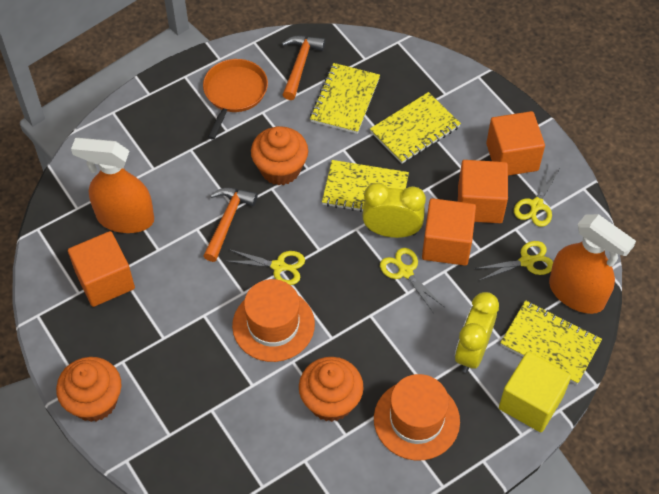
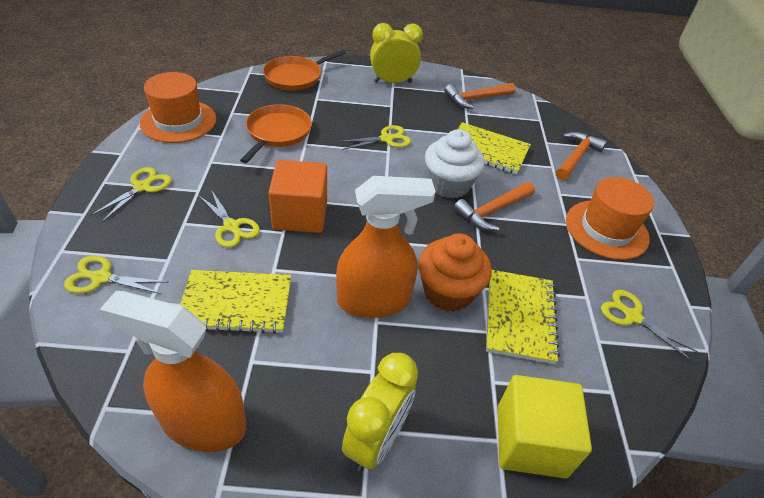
orange cube: 4 -> 1
orange cupcake: 3 -> 1
orange hammer: 2 -> 3
orange pan: 1 -> 2
white cupcake: 0 -> 1
yellow notebook: 4 -> 3
yellow scissors: 4 -> 5

